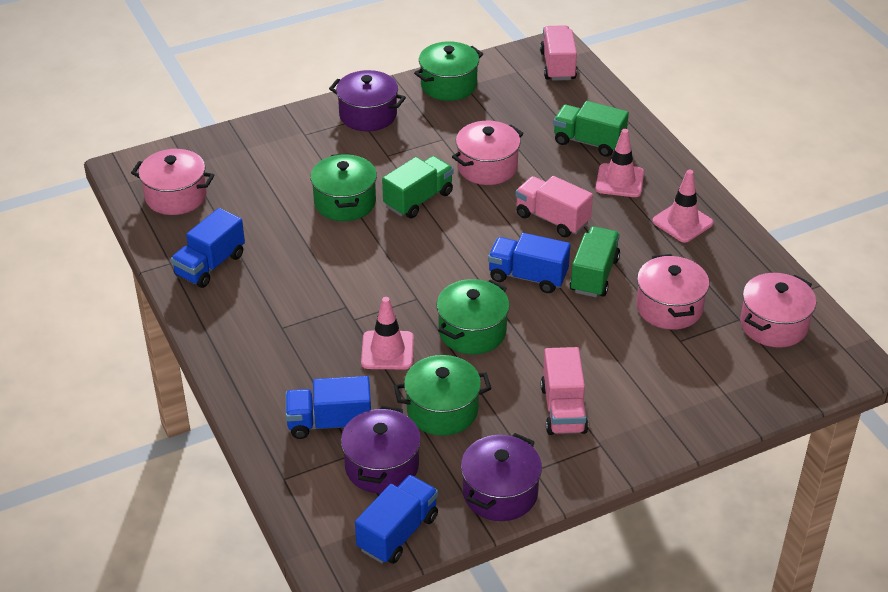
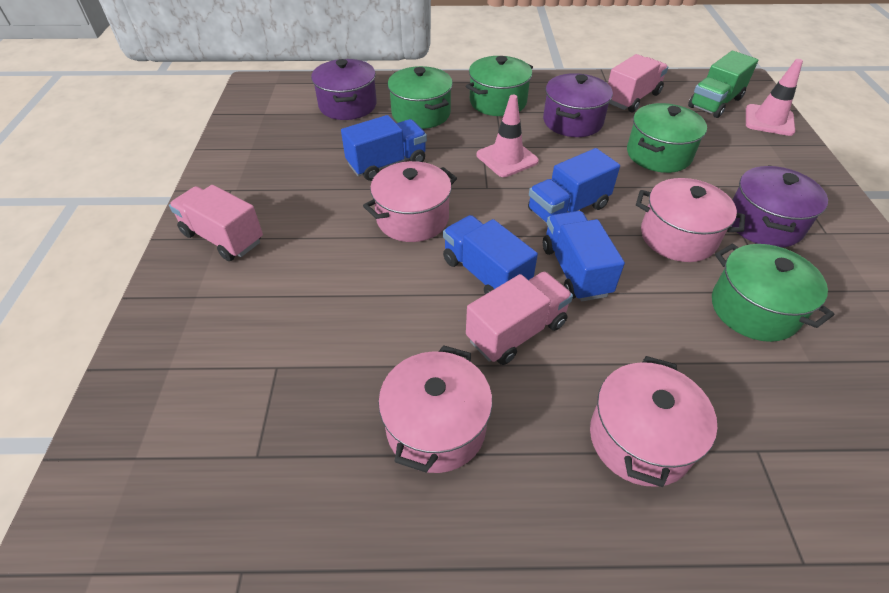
green truck: 3 -> 1
pink traffic cone: 3 -> 2

